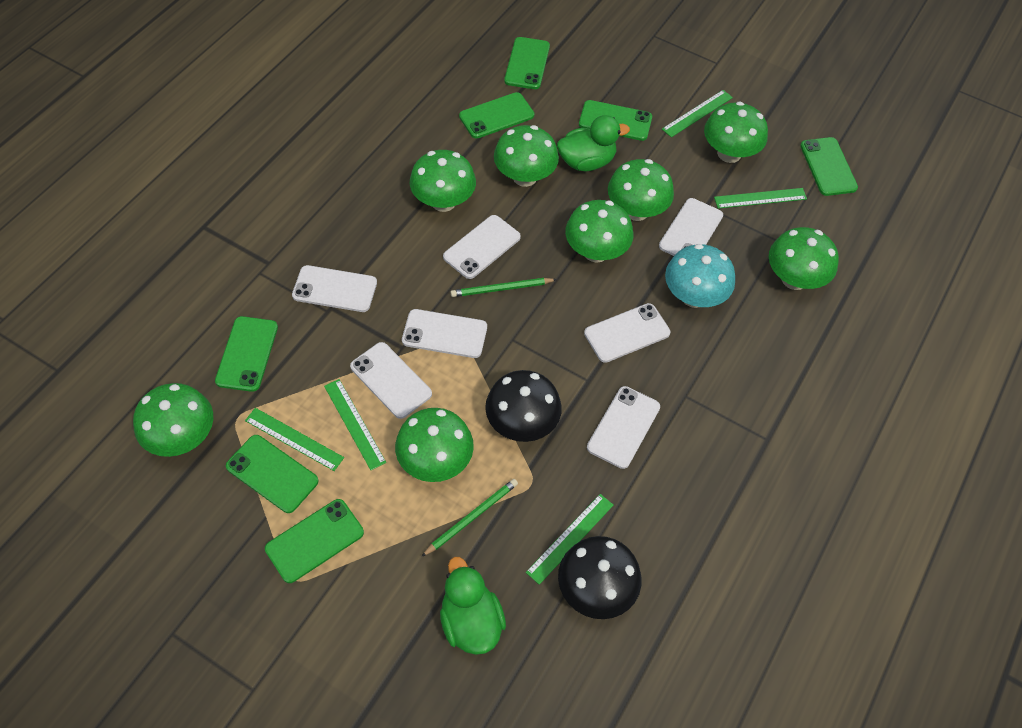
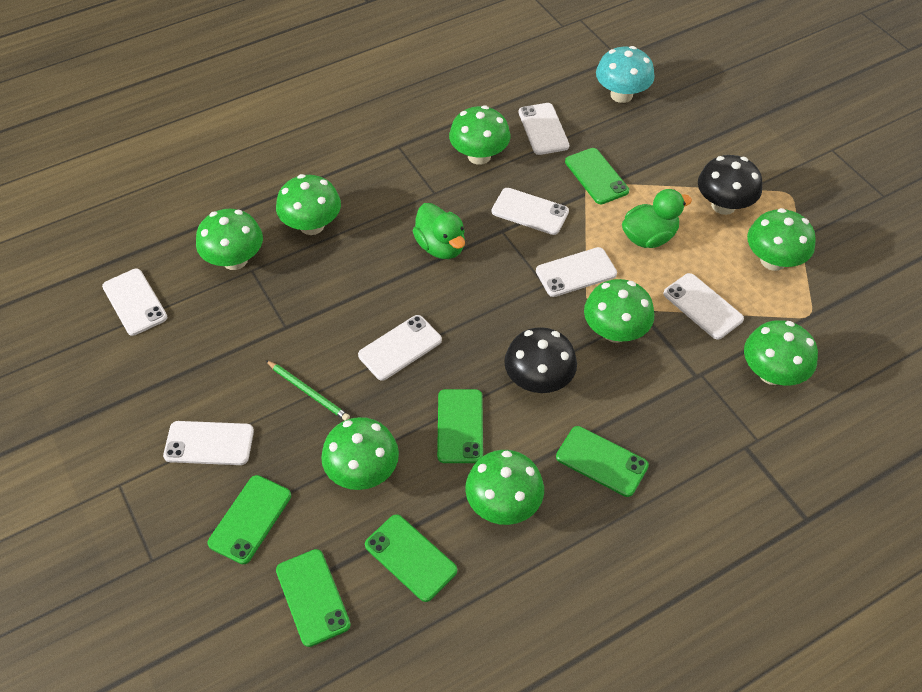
green pencil: 2 -> 1
green phone: 7 -> 6
green ruler: 5 -> 0

